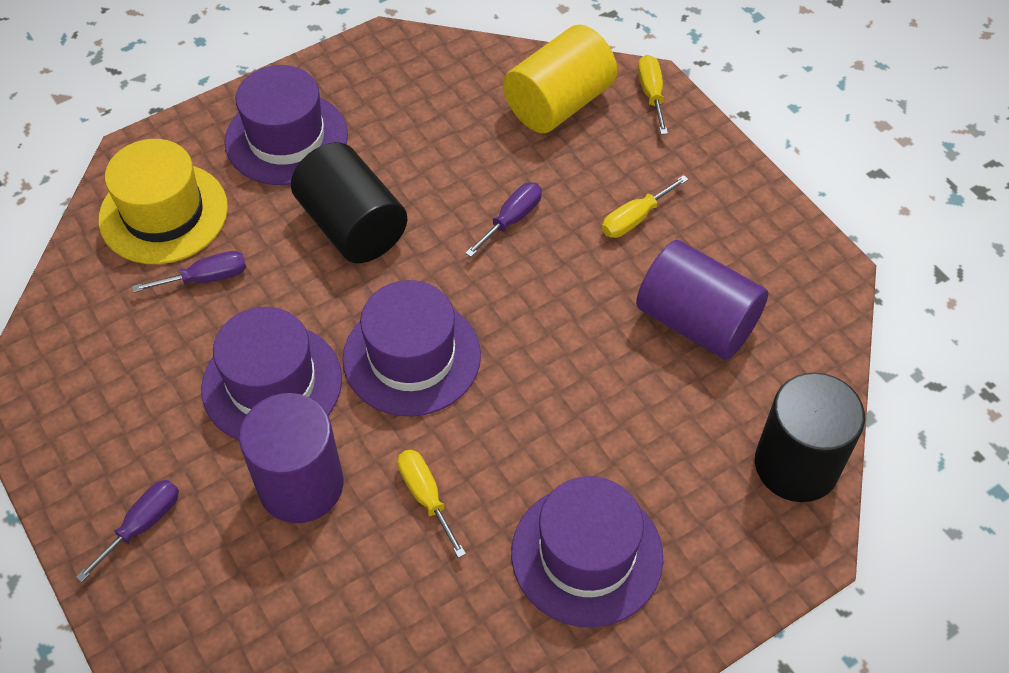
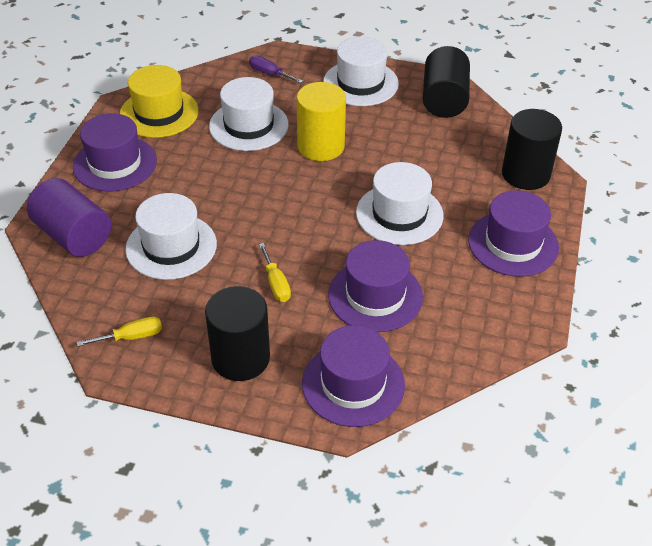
black cylinder: 2 -> 3
purple cylinder: 2 -> 1
purple screwdriver: 3 -> 1
white hat: 0 -> 4
yellow screwdriver: 3 -> 2

